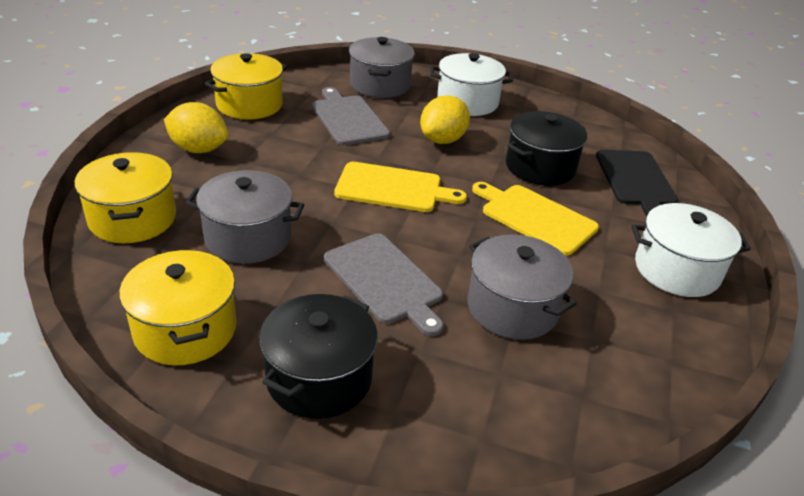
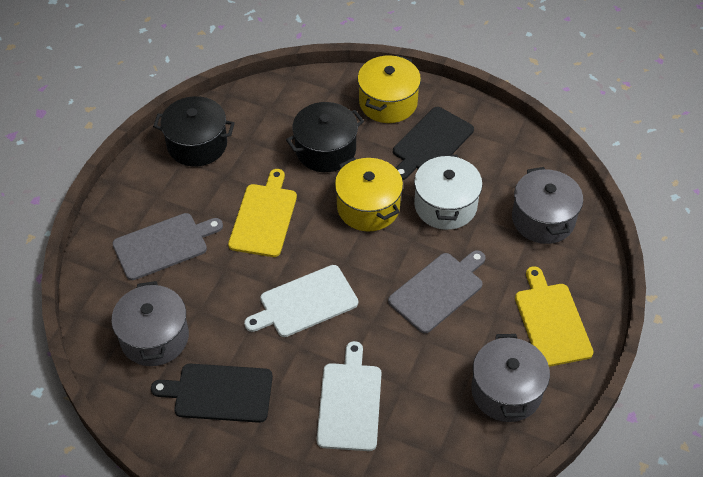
black cutting board: 1 -> 2
white cutting board: 0 -> 2
white pot: 2 -> 1
yellow lemon: 2 -> 0
yellow pot: 3 -> 2

